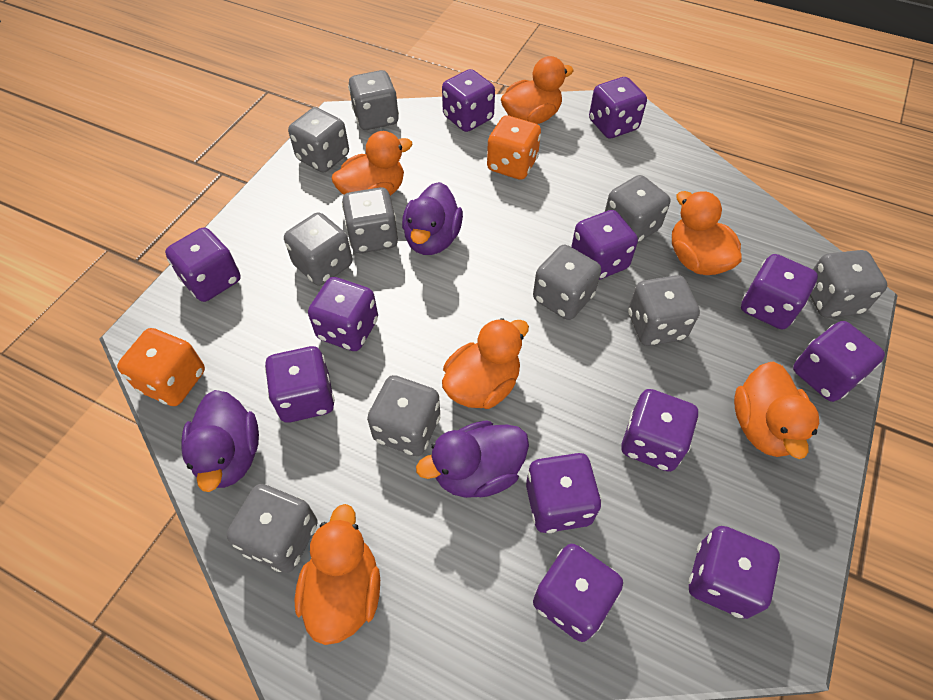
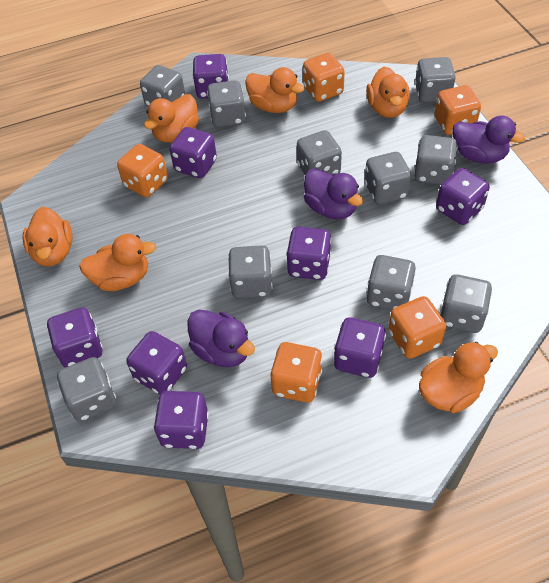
orange dice: 2 -> 5
purple dice: 12 -> 8

